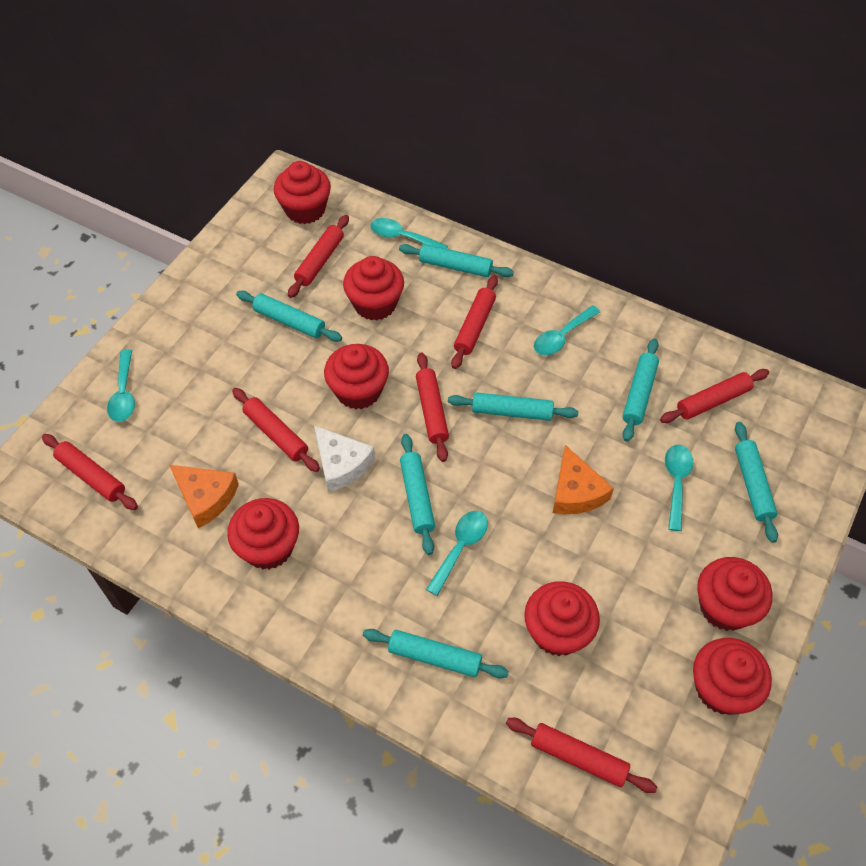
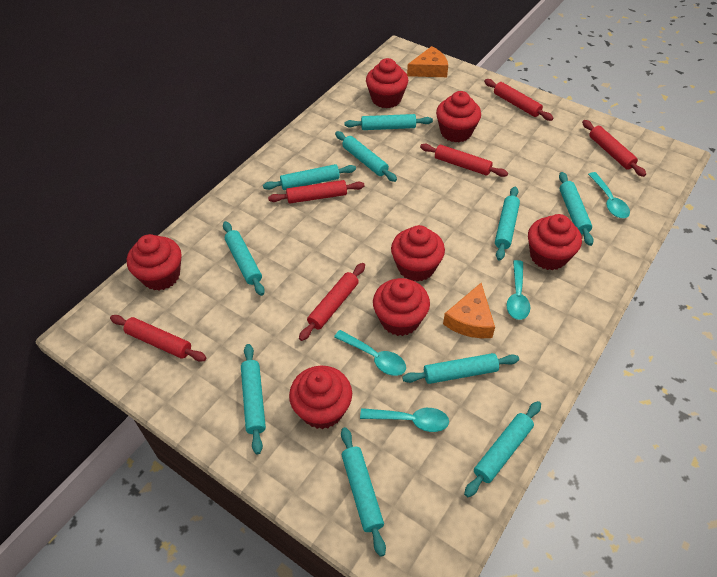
red rolling pin: 7 -> 6
turquoise rolling pin: 7 -> 10
turquoise spoon: 5 -> 4
white cheese: 1 -> 0

